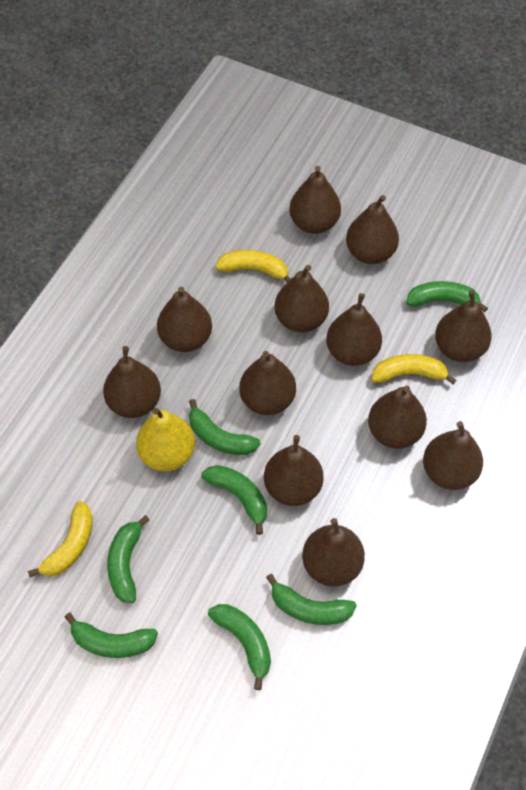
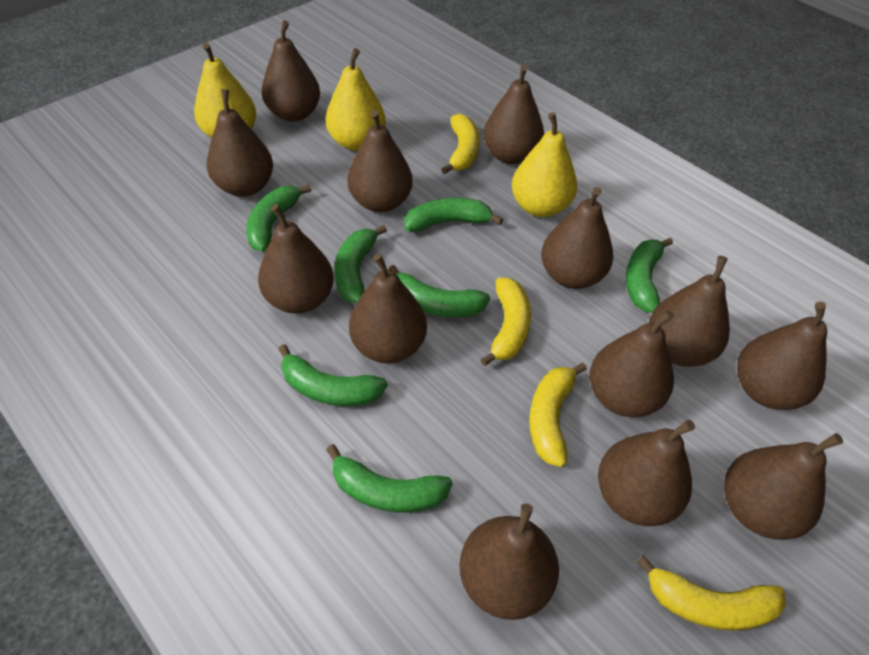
brown pear: 12 -> 13
yellow banana: 3 -> 4
yellow pear: 1 -> 3

